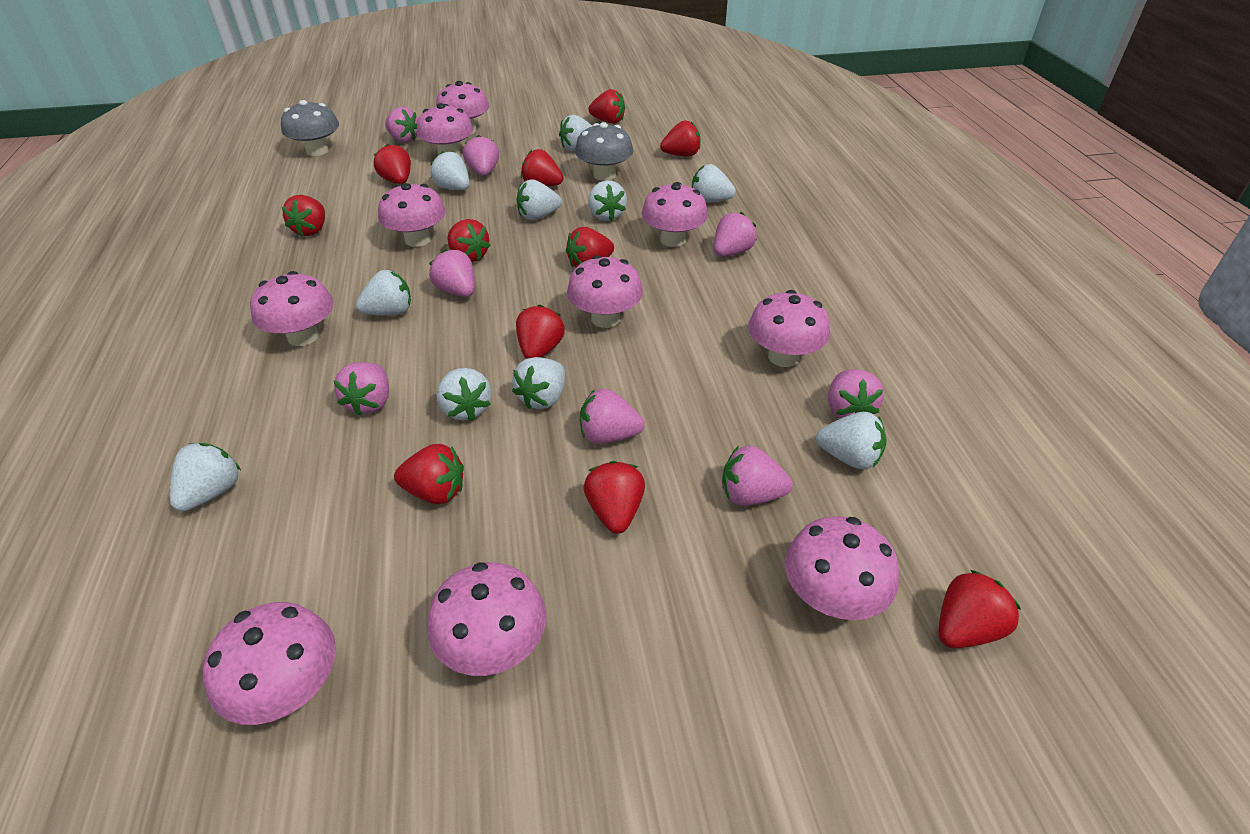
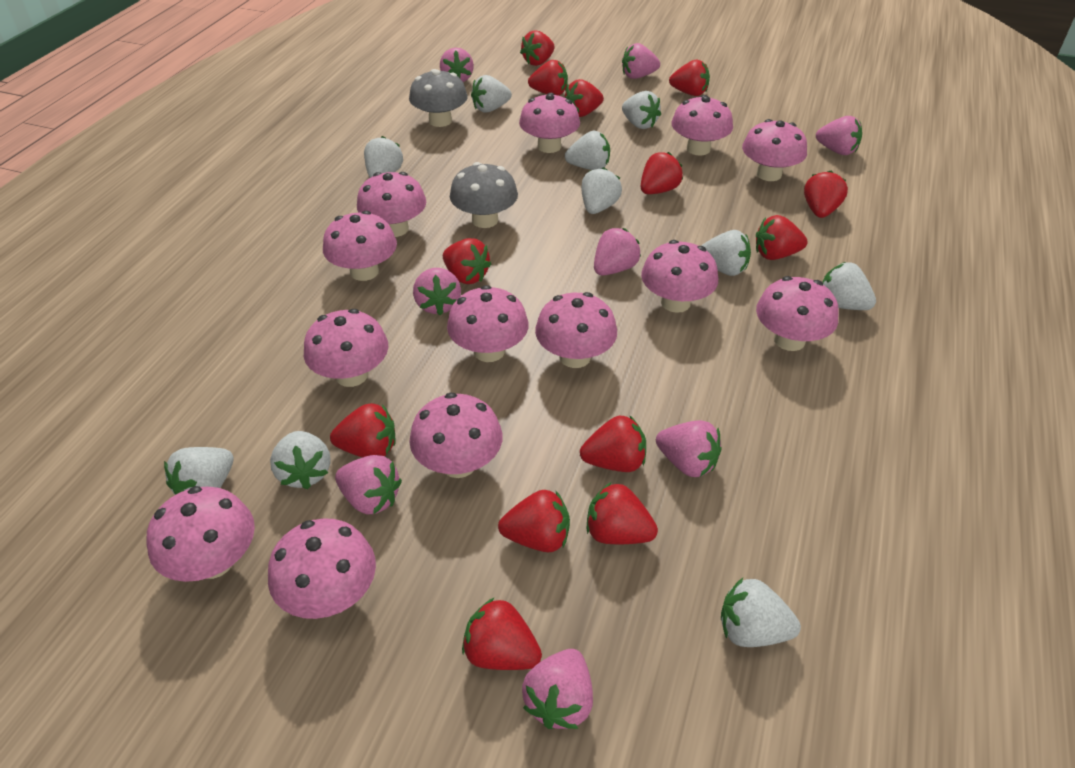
pink mushroom: 10 -> 13
red strawberry: 11 -> 13

